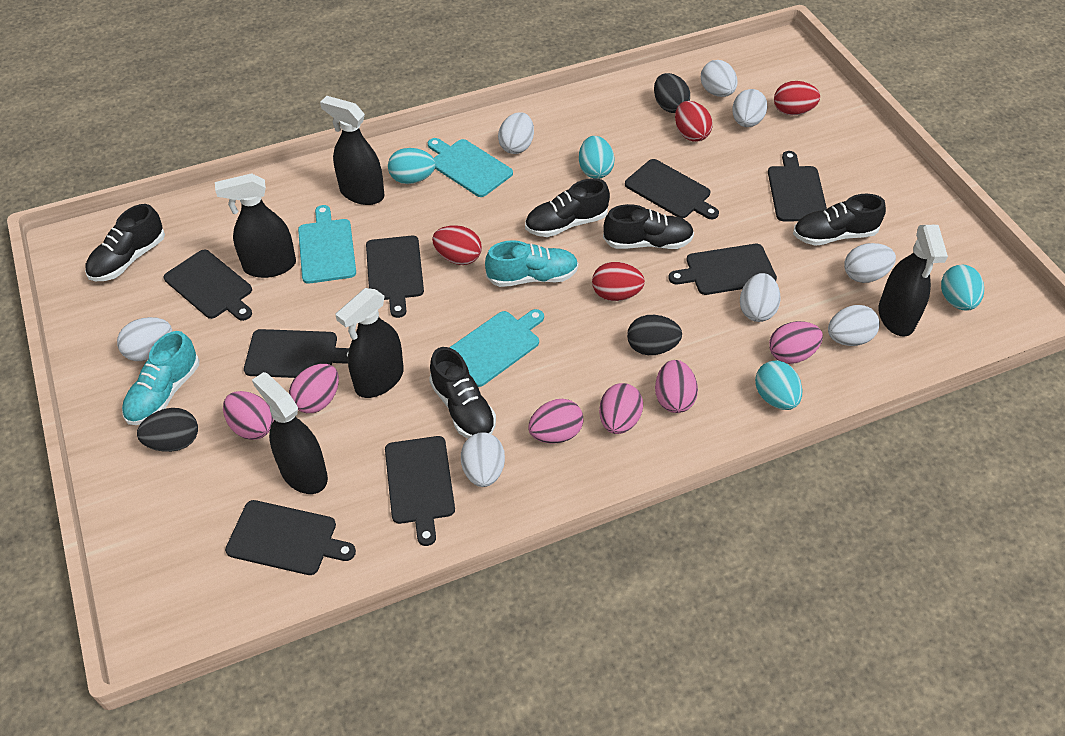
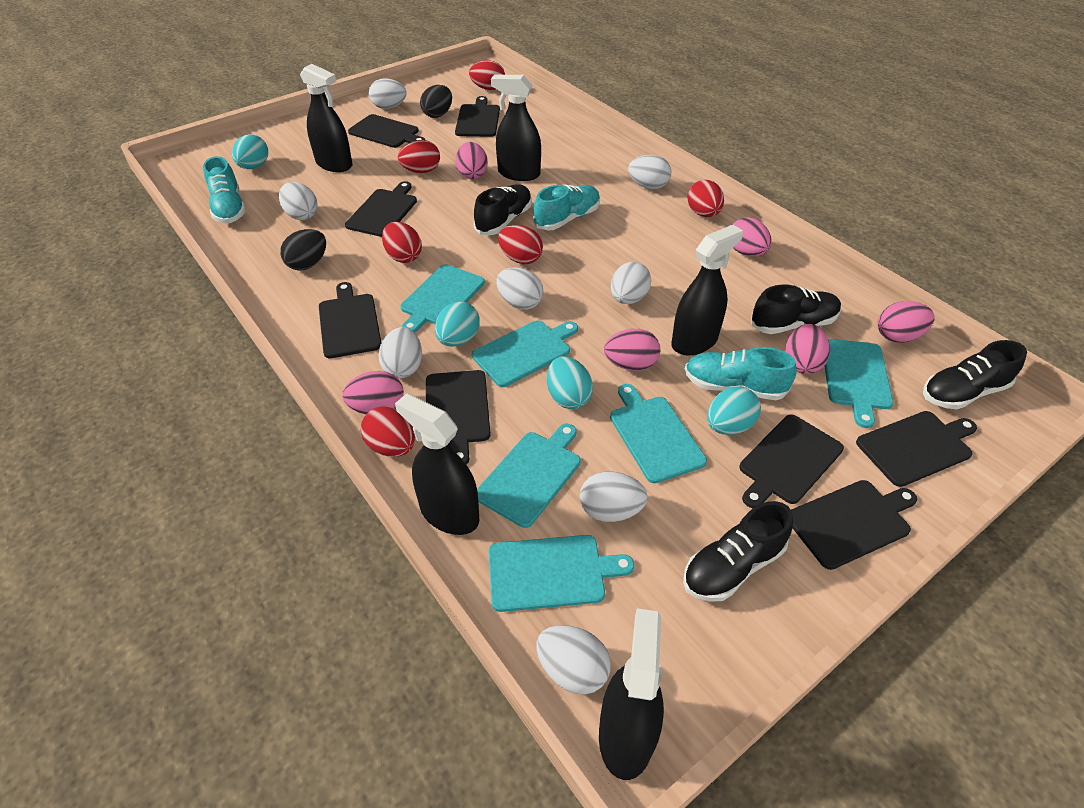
black egg: 3 -> 2
black shoe: 5 -> 4
red egg: 4 -> 6
turquoise cutting board: 3 -> 6
turquoise shoe: 2 -> 3

